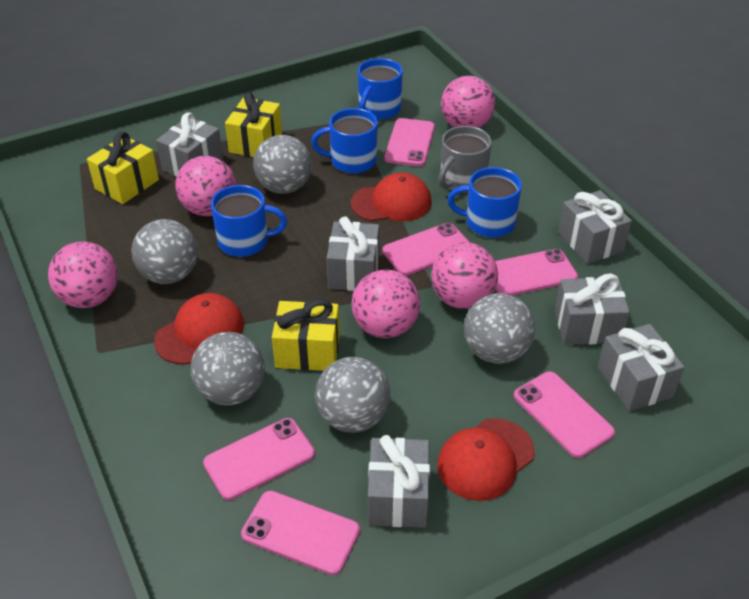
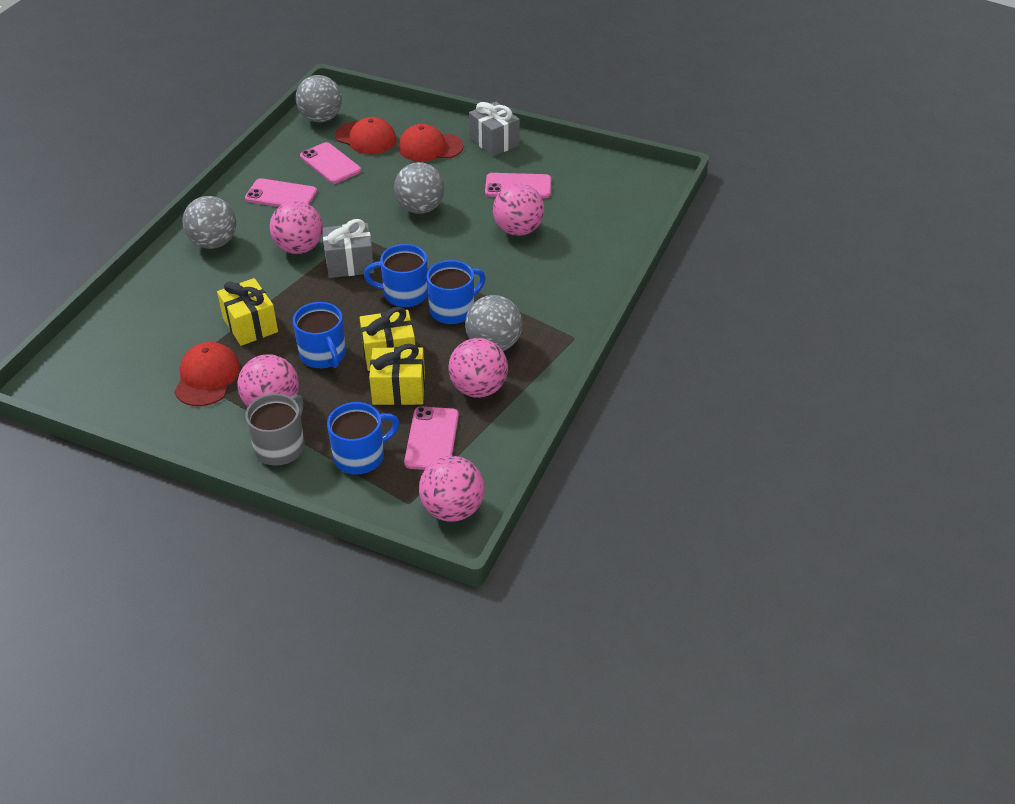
grey ball: 5 -> 4
grey gift: 6 -> 2
pink phone: 6 -> 4

